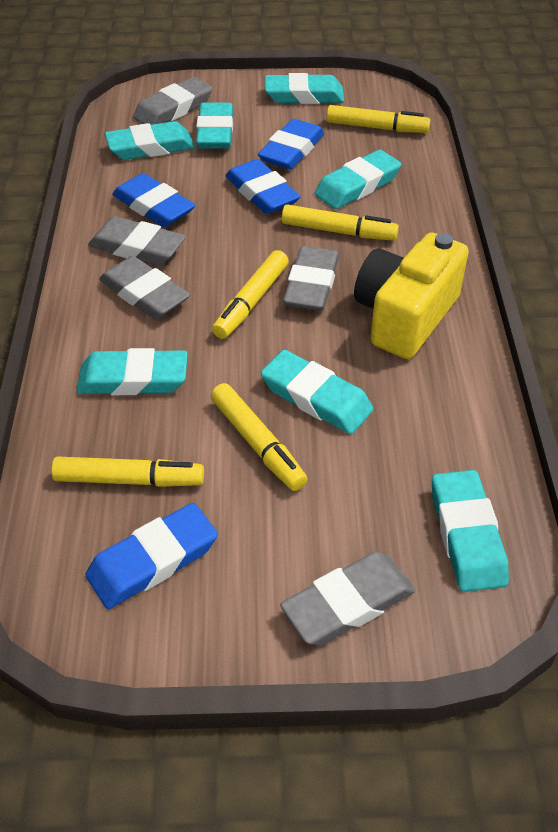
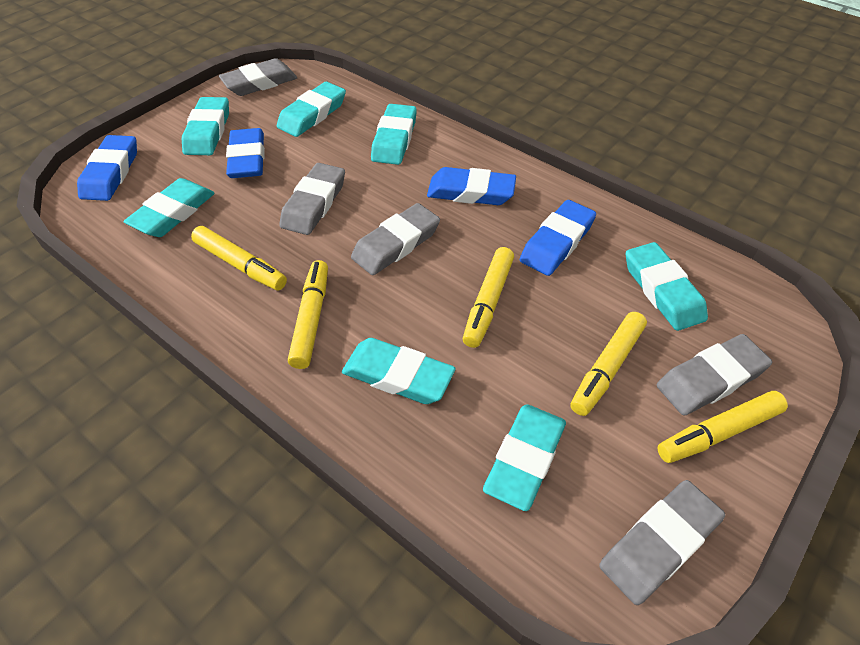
yellow camera: 1 -> 0

